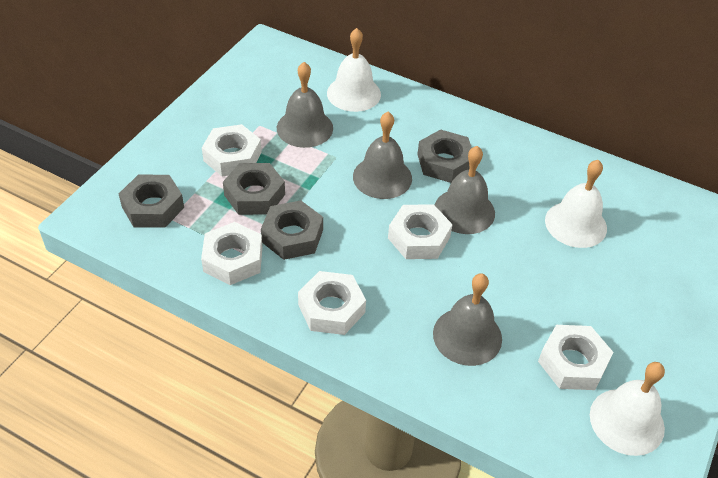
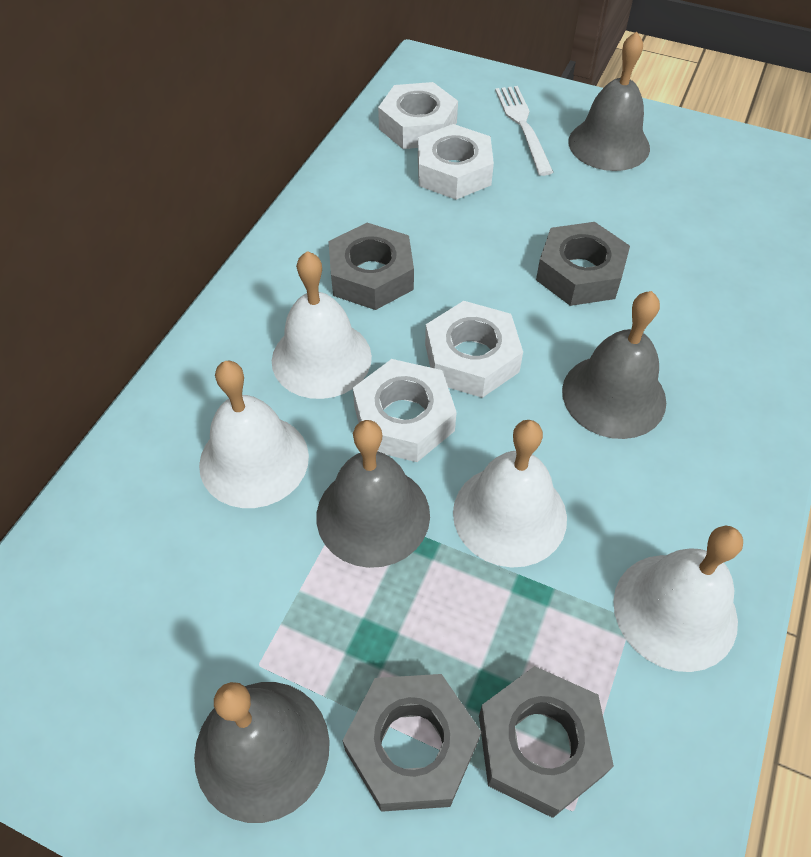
white bell: 3 -> 4
white fork: 0 -> 1
white nut: 5 -> 4

